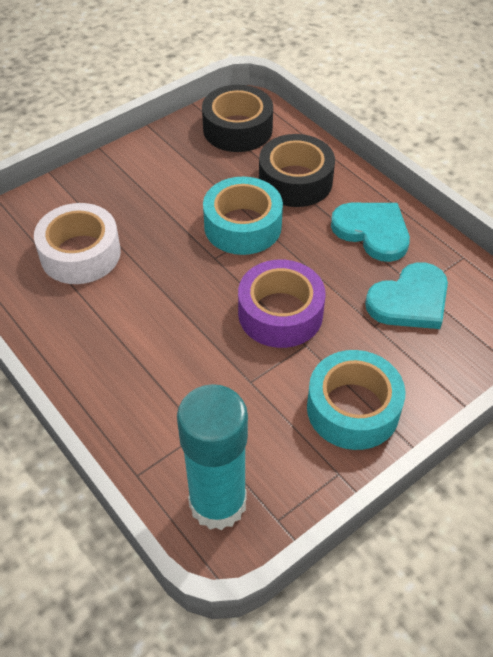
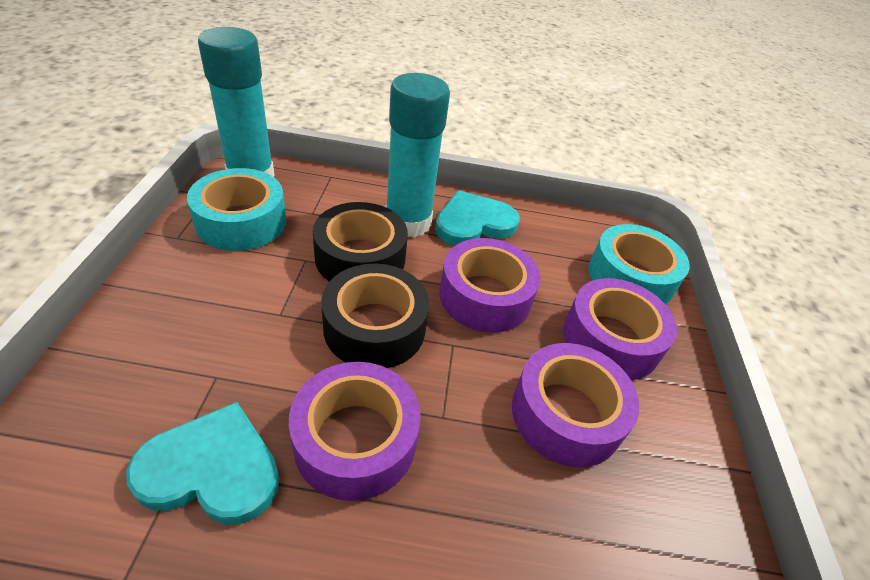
purple tape: 1 -> 4
turquoise glue stick: 1 -> 2
white tape: 1 -> 0

